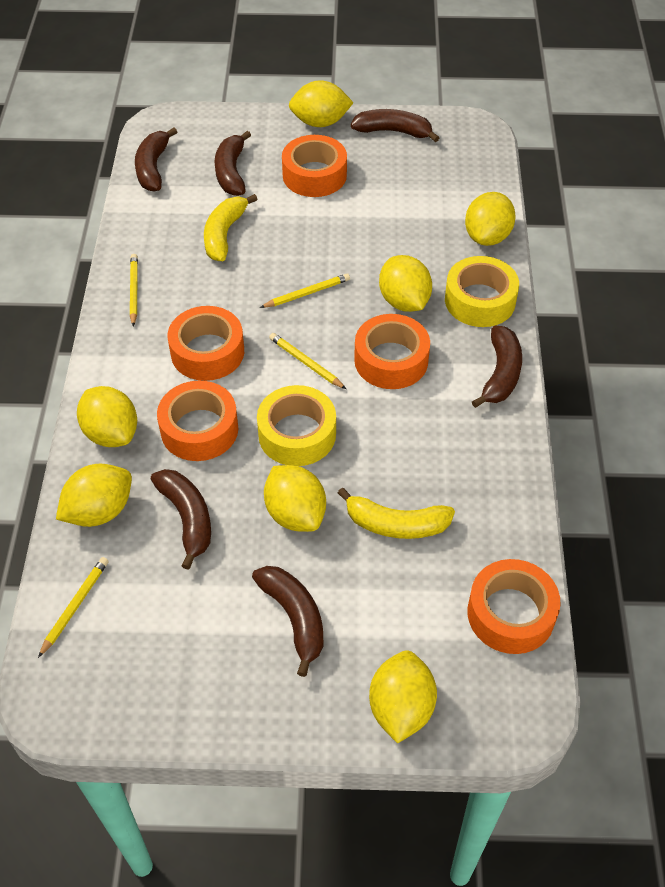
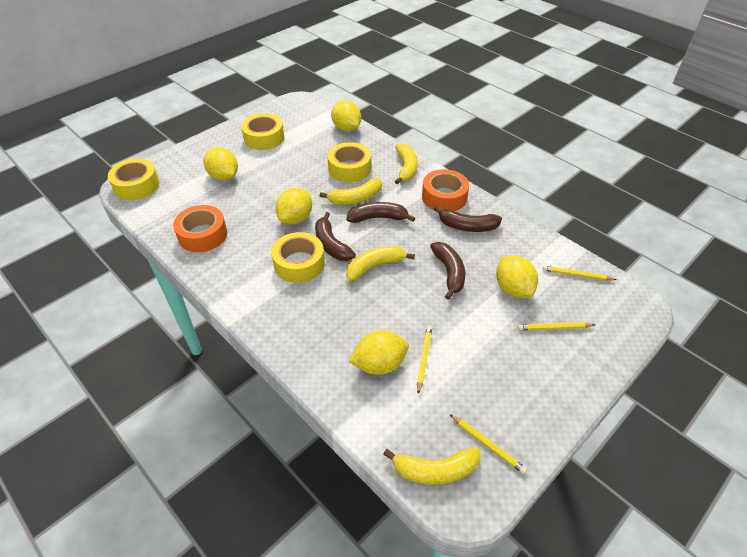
brown banana: 6 -> 4
orange tape: 5 -> 2
yellow banana: 2 -> 4
yellow lemon: 7 -> 5
yellow tape: 2 -> 4

